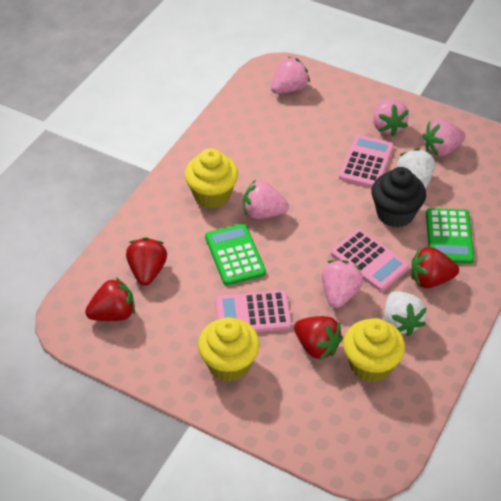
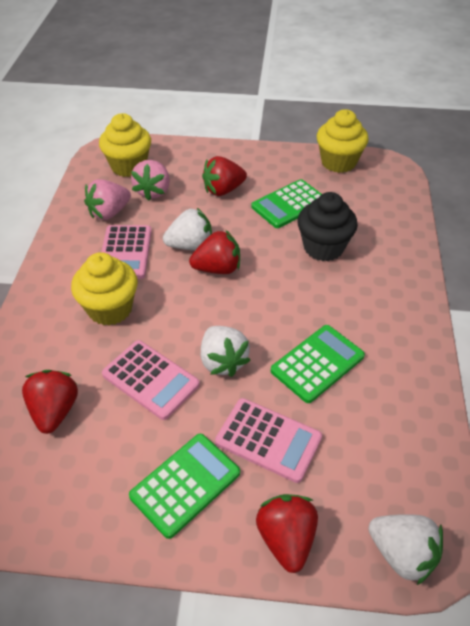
green calculator: 2 -> 3
pink strawberry: 5 -> 2
white strawberry: 2 -> 3

